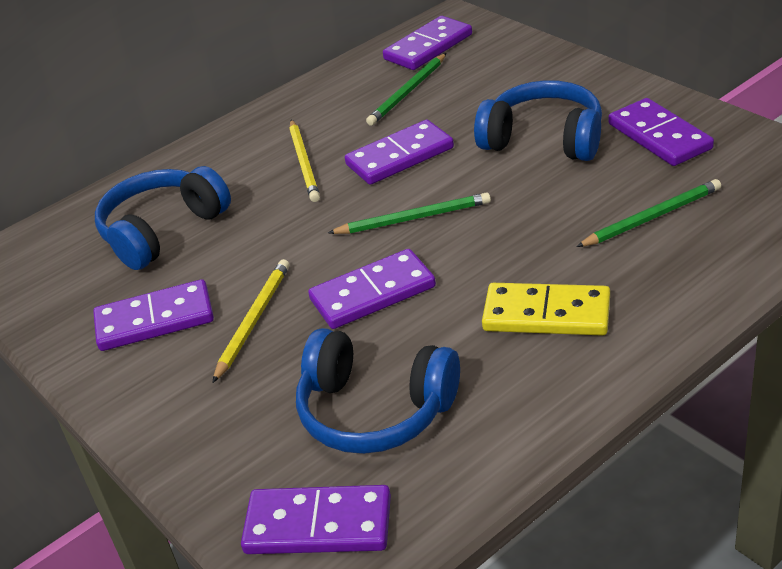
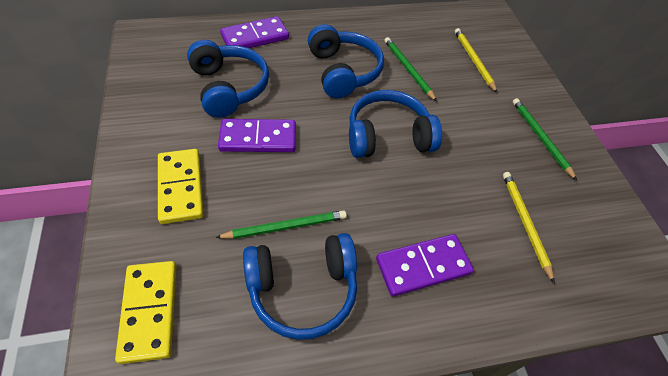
blue headphones: 3 -> 4
purple domino: 6 -> 3
yellow domino: 1 -> 2

